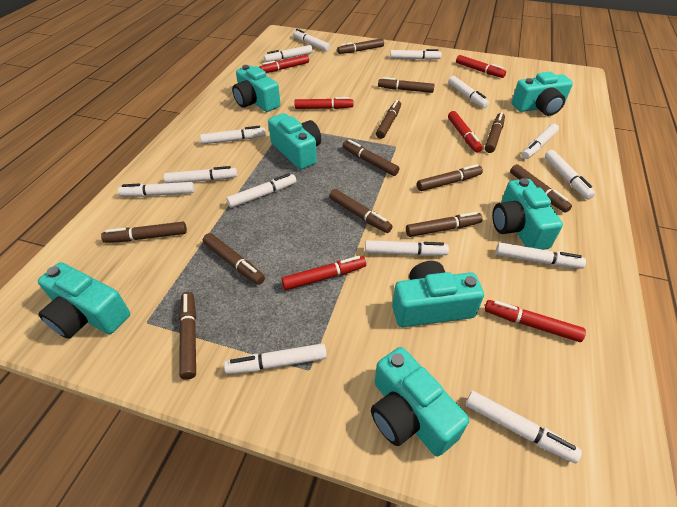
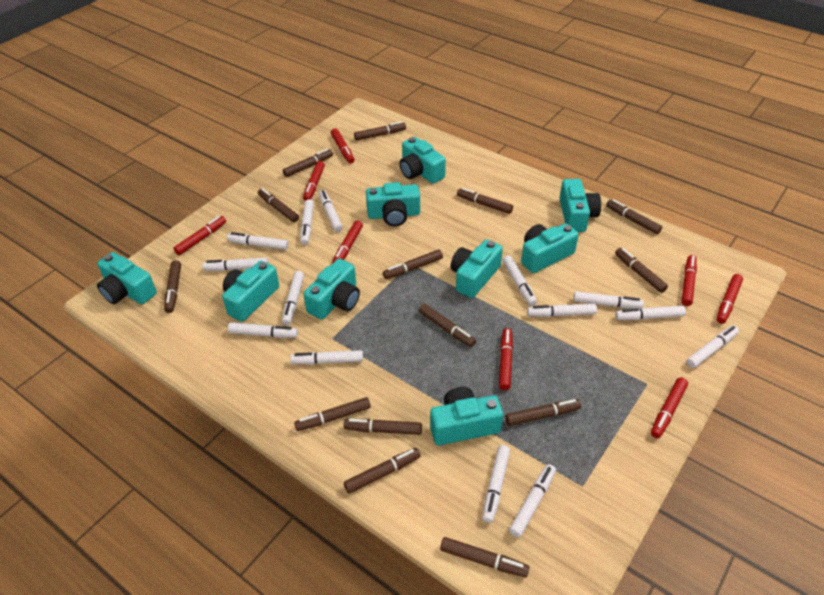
brown marker: 12 -> 14
red marker: 6 -> 8
turquoise camera: 7 -> 9

